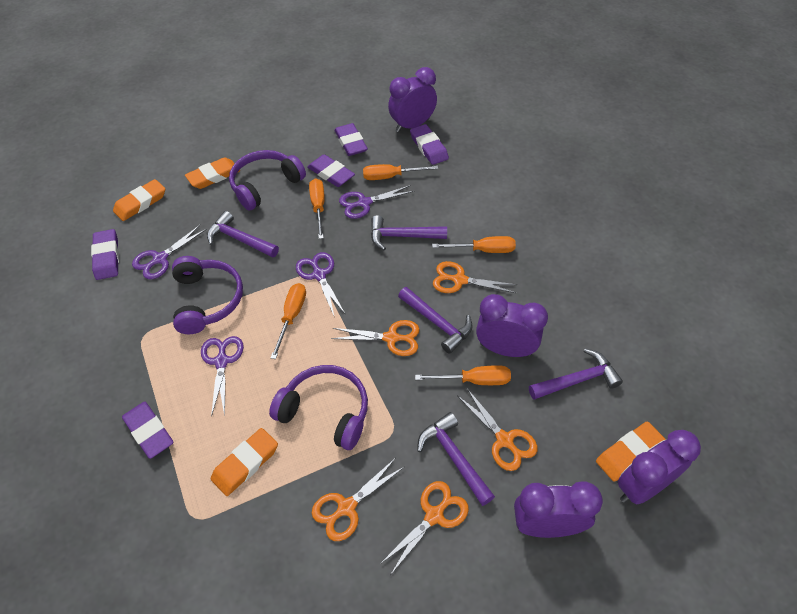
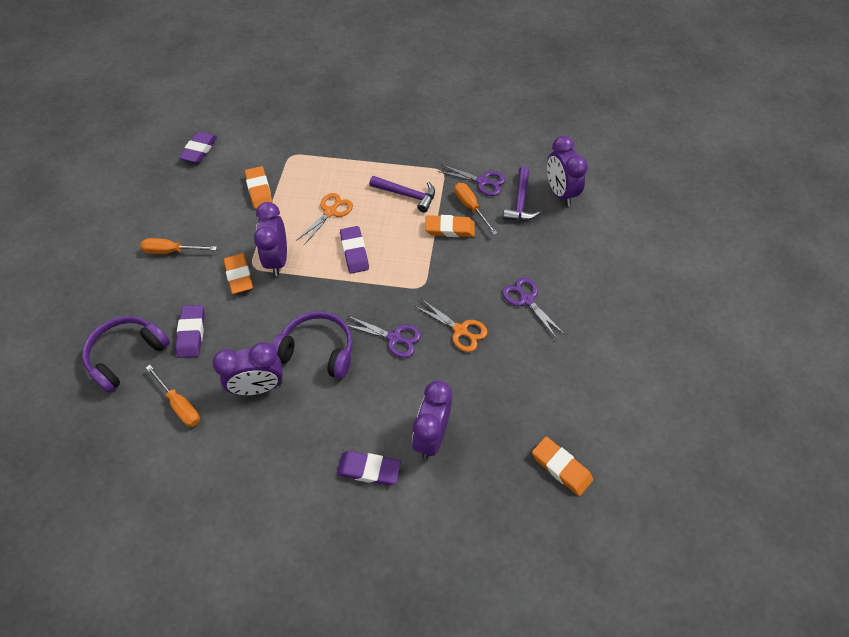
orange scissors: 5 -> 2
orange screwdriver: 5 -> 3
purple eraser: 5 -> 4
purple hammer: 5 -> 2
purple headphones: 3 -> 2
purple scissors: 4 -> 3

